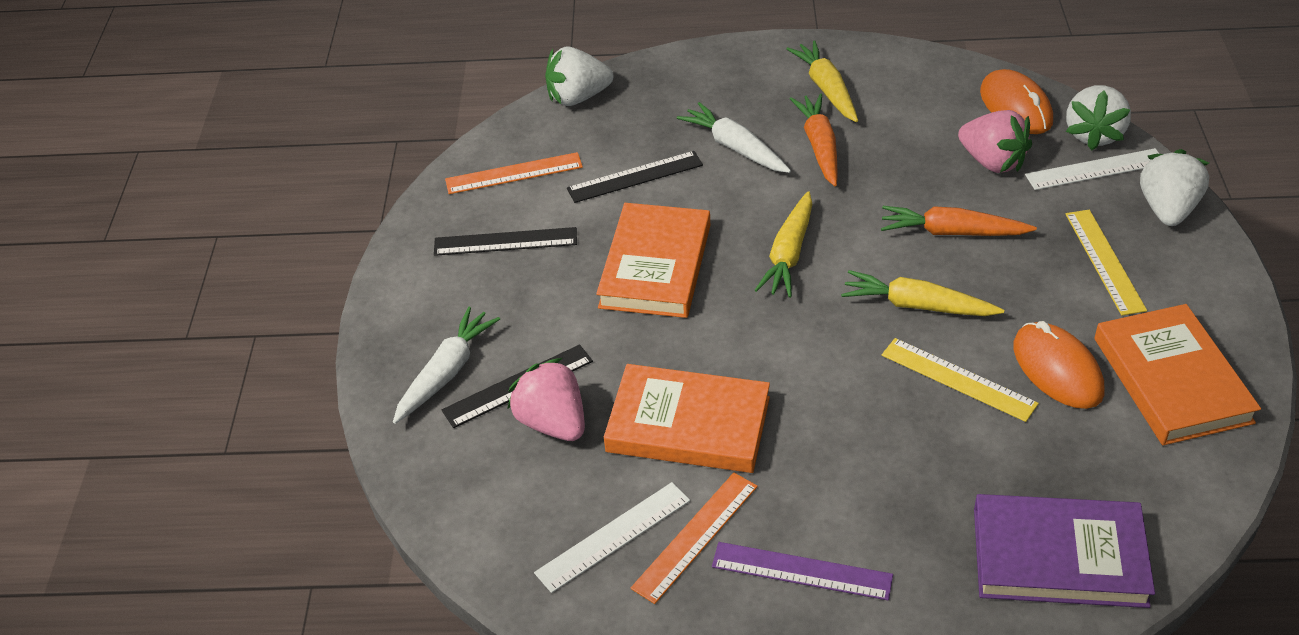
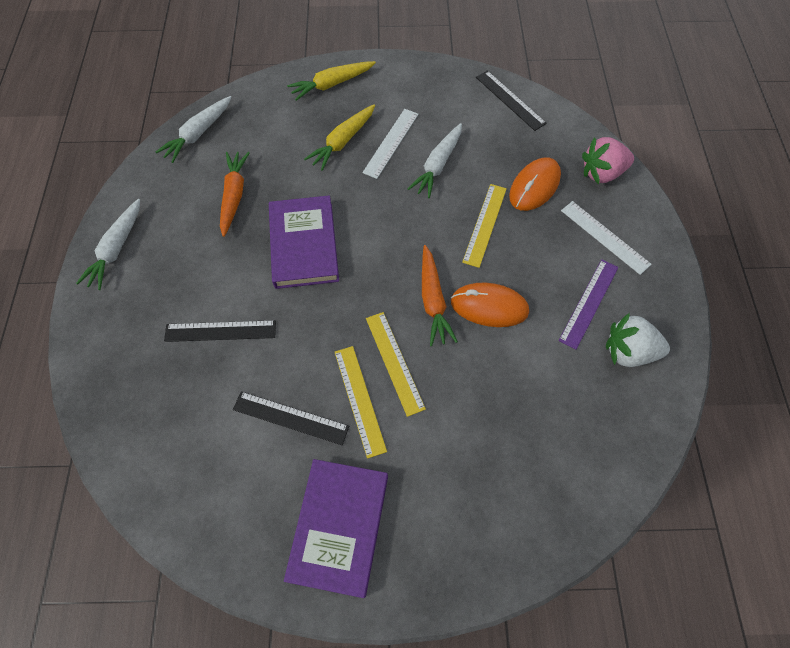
orange book: 3 -> 0
orange ruler: 2 -> 0
pink strawberry: 2 -> 1
purple book: 1 -> 2
white carrot: 2 -> 3
white strawberry: 3 -> 1
yellow carrot: 3 -> 2
yellow ruler: 2 -> 3

